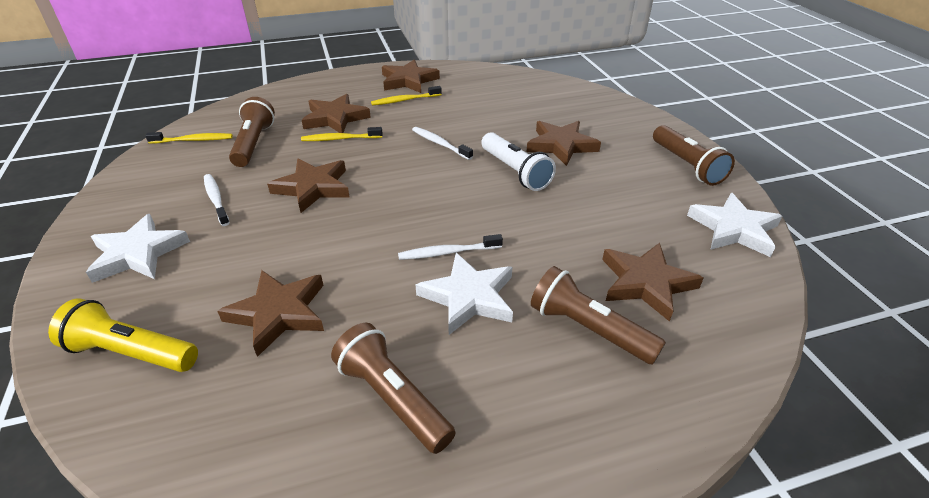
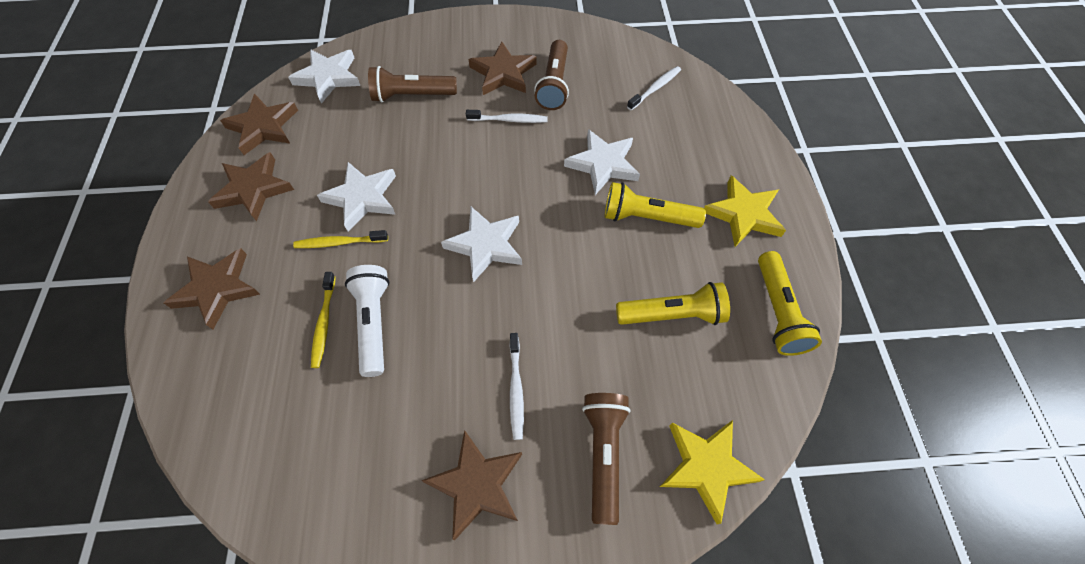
brown flashlight: 4 -> 3
brown star: 6 -> 5
white star: 3 -> 4
yellow flashlight: 1 -> 3
yellow star: 0 -> 2
yellow toothbrush: 3 -> 2

